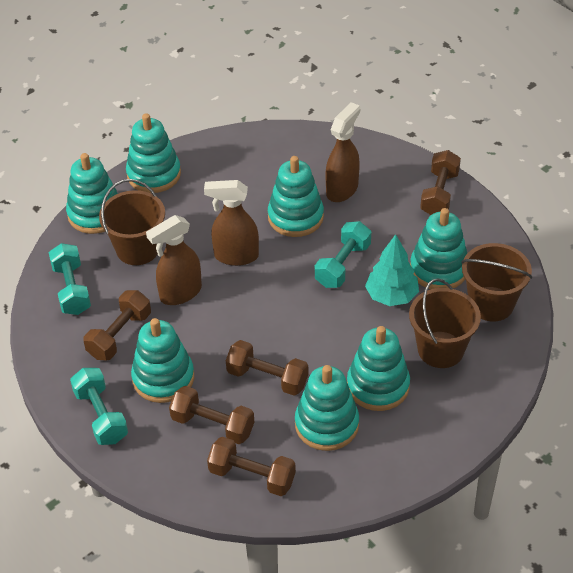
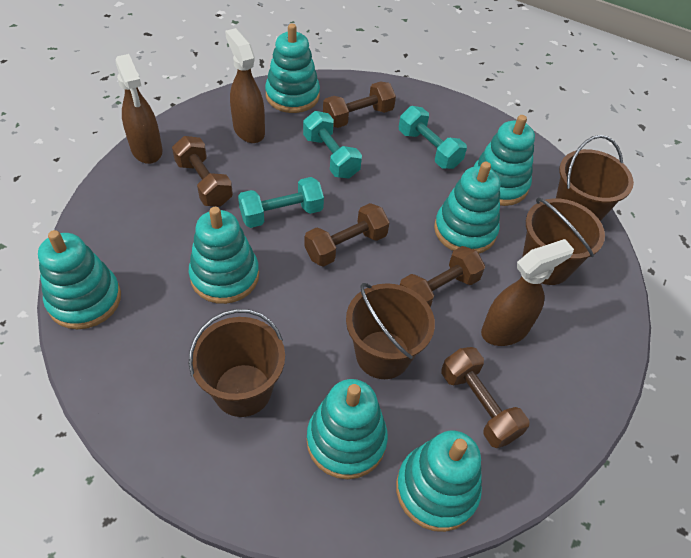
brown bucket: 3 -> 4
turquoise tree: 1 -> 0

